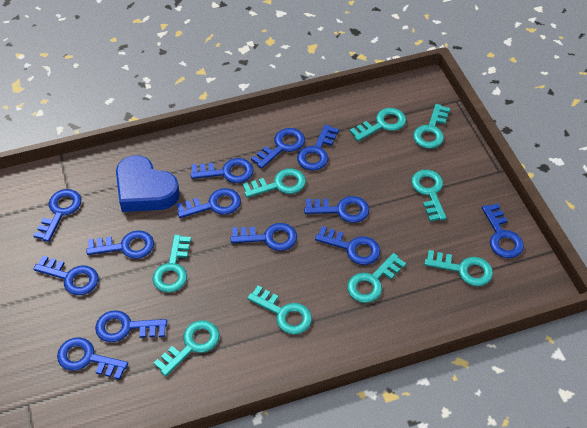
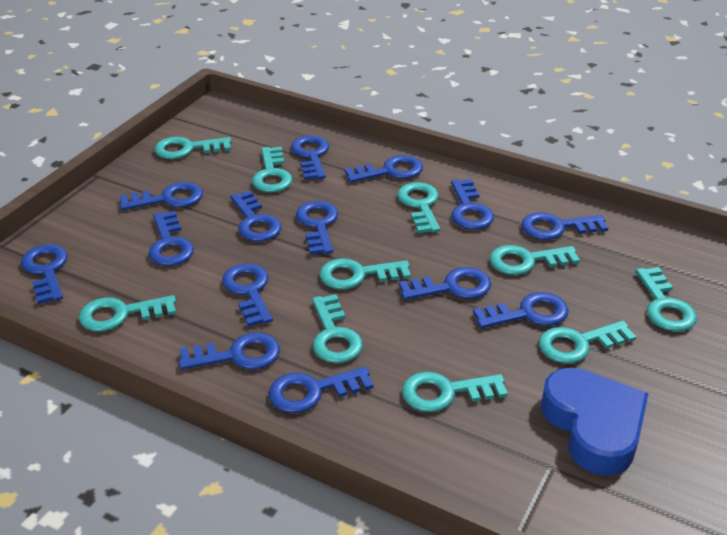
blue key: 13 -> 14
turquoise key: 9 -> 10

